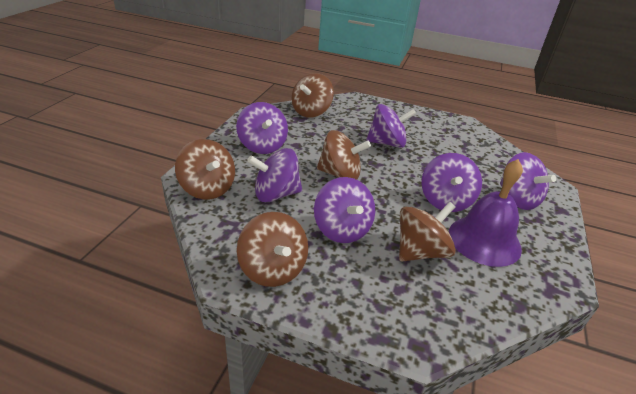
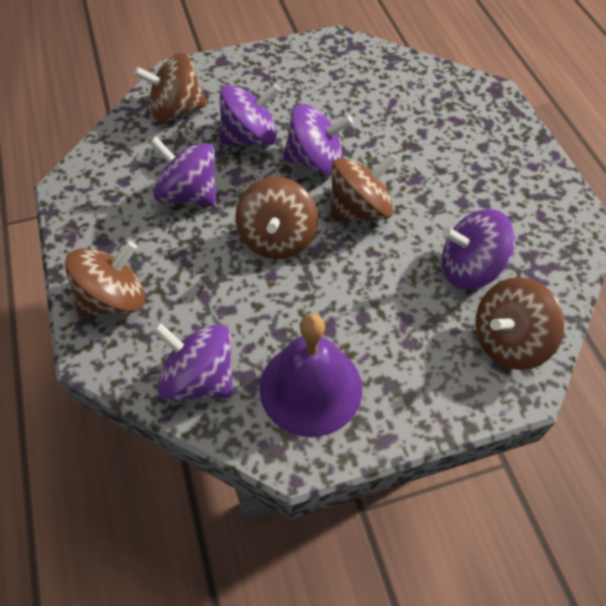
purple spinning top: 6 -> 5

